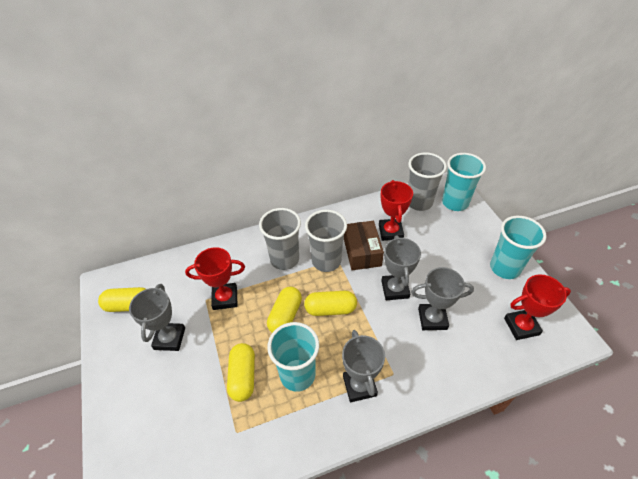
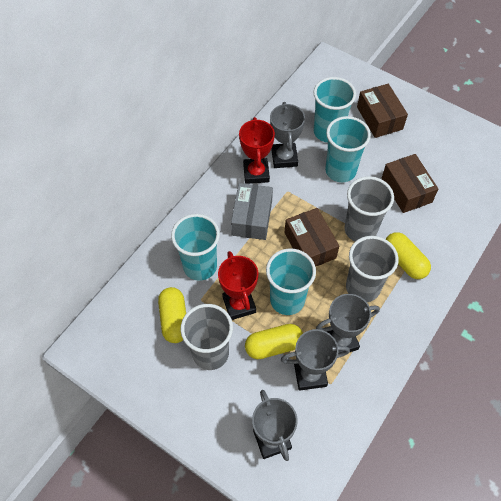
brown box: 1 -> 3
grey box: 0 -> 1
red trophy: 3 -> 2
turquoise cup: 3 -> 4
yellow capsule: 4 -> 3

